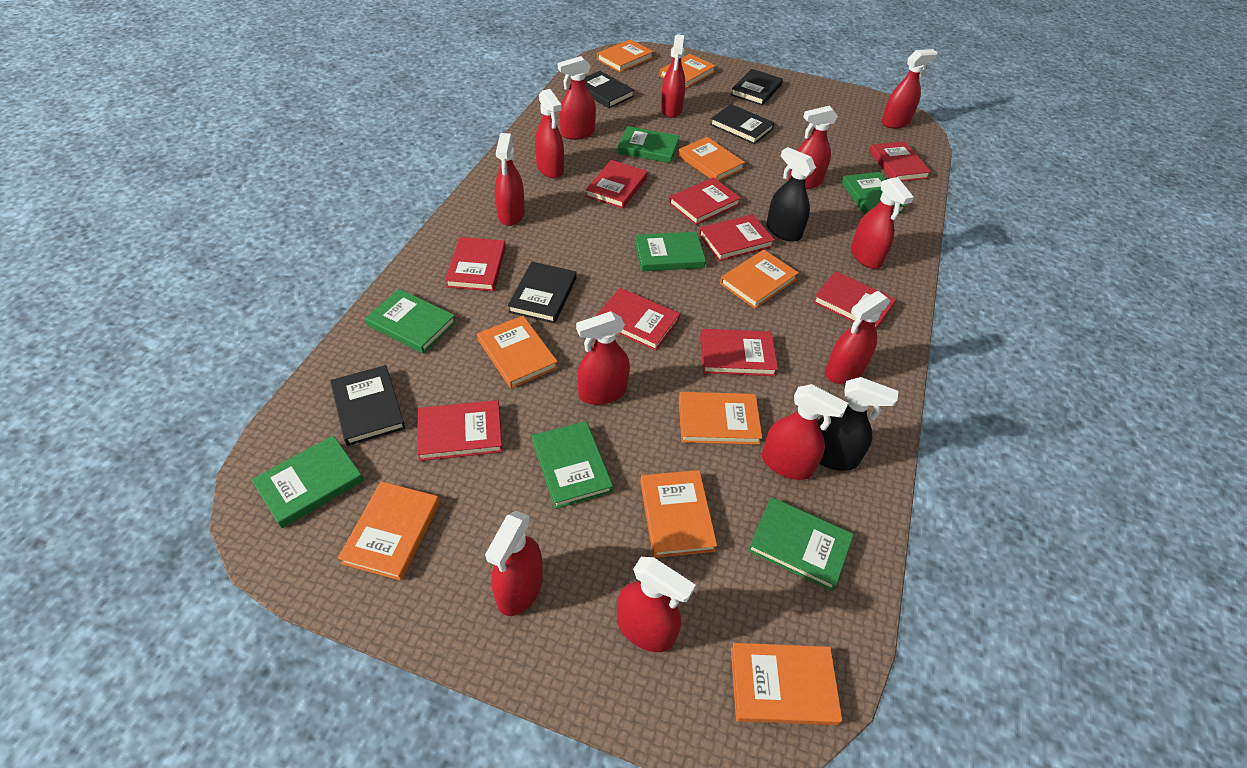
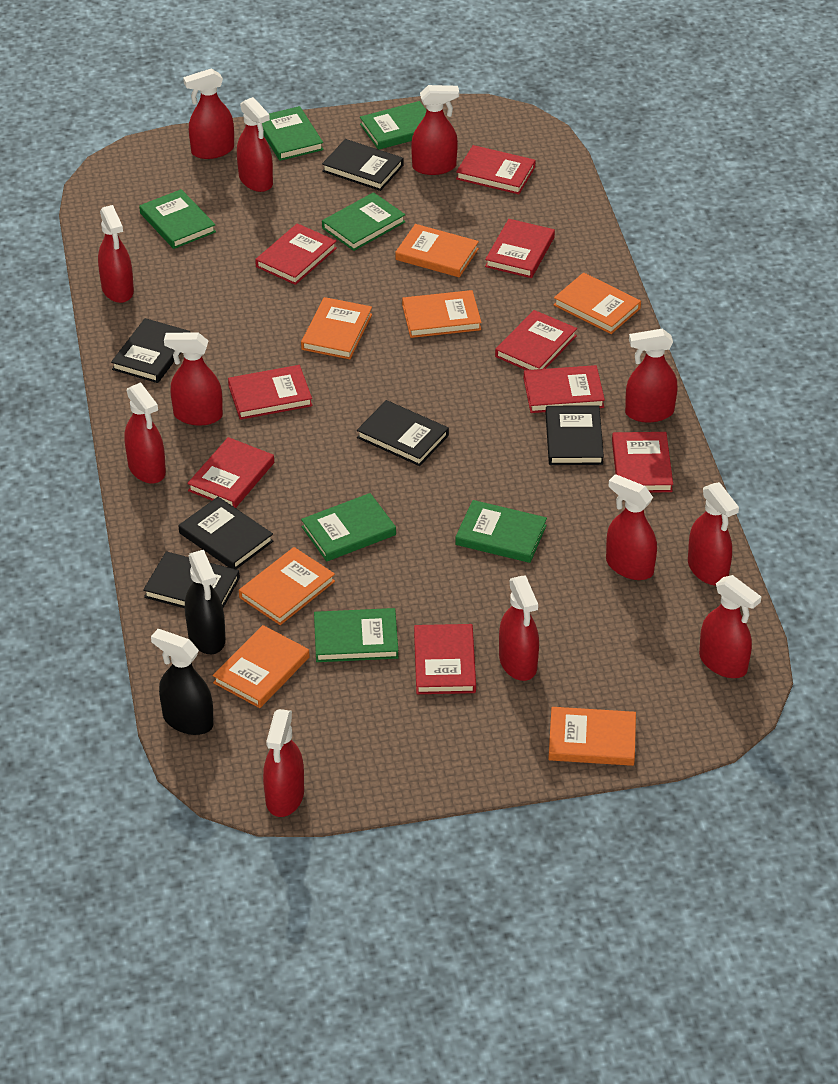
black book: 5 -> 6
orange book: 9 -> 7

